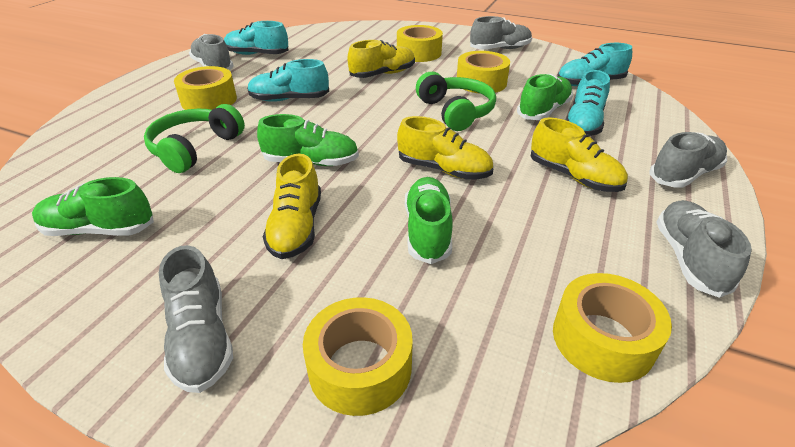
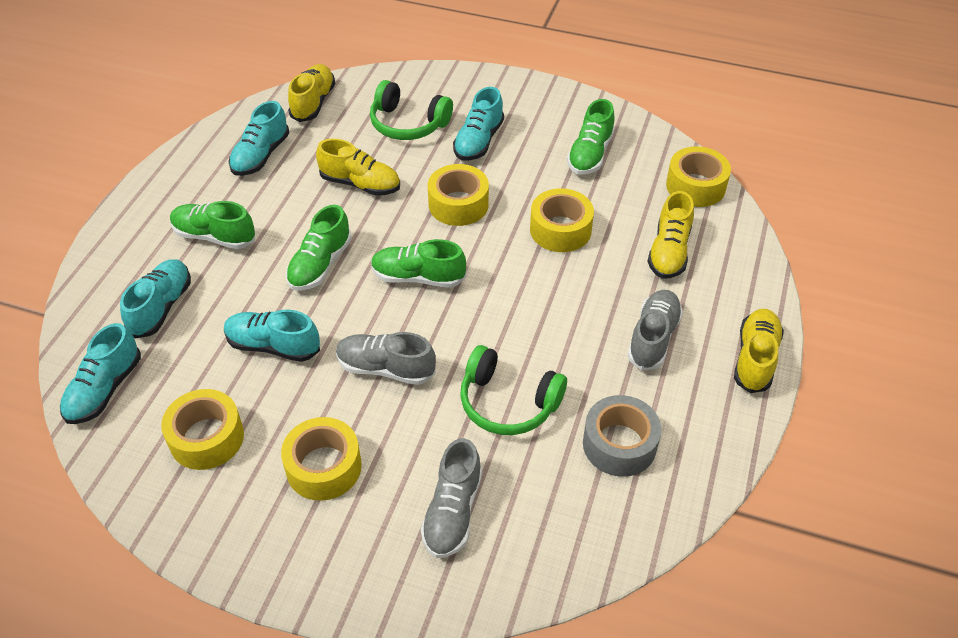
grey shoe: 5 -> 3
grey tape: 0 -> 1
turquoise shoe: 4 -> 5

